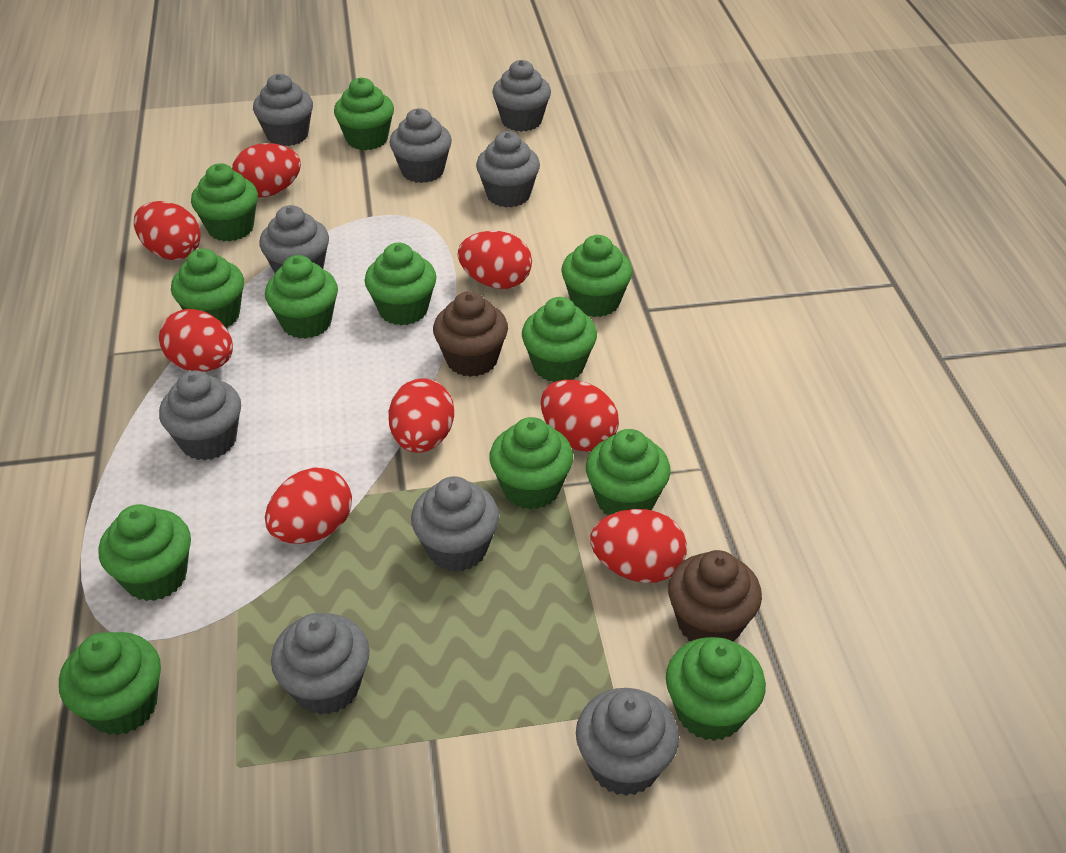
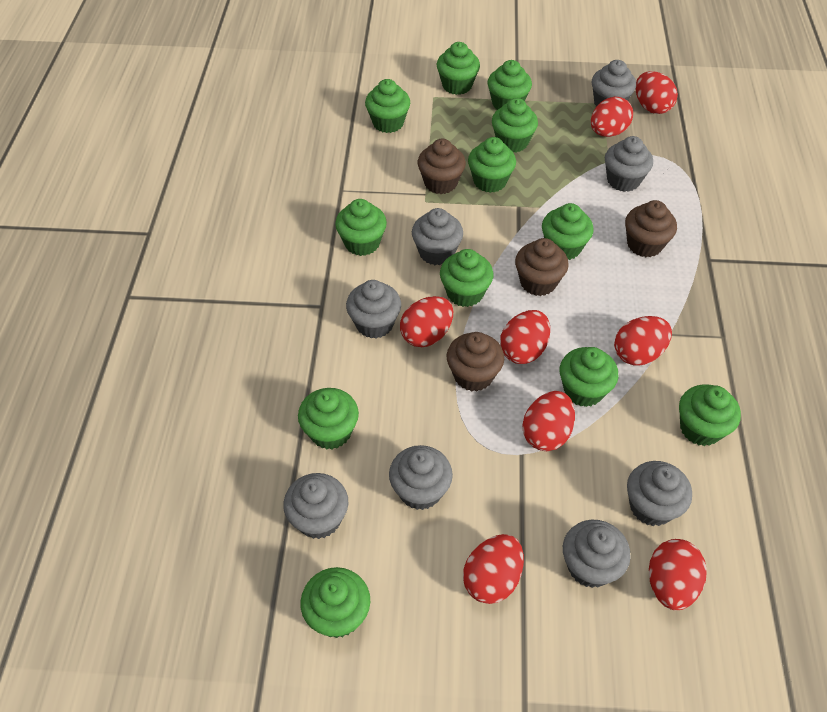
brown cupcake: 2 -> 4
grey cupcake: 9 -> 8

